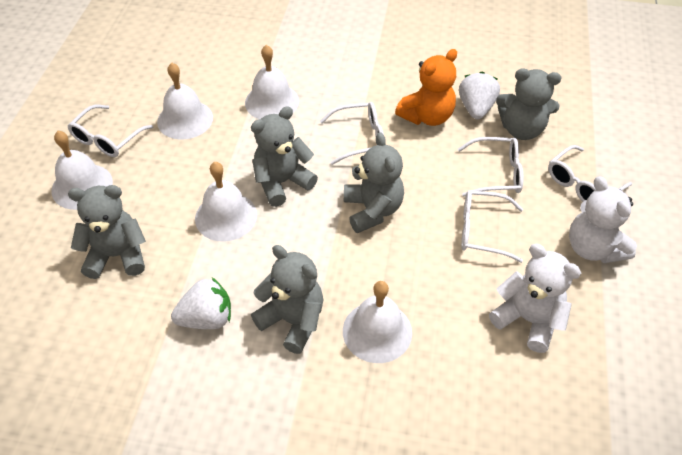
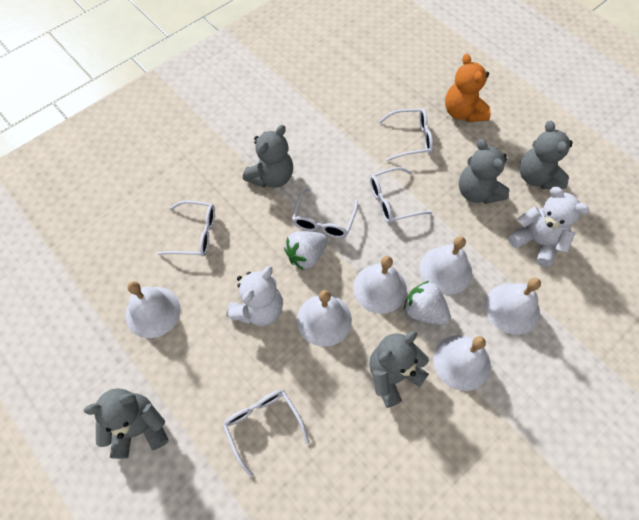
white bell: 5 -> 6

